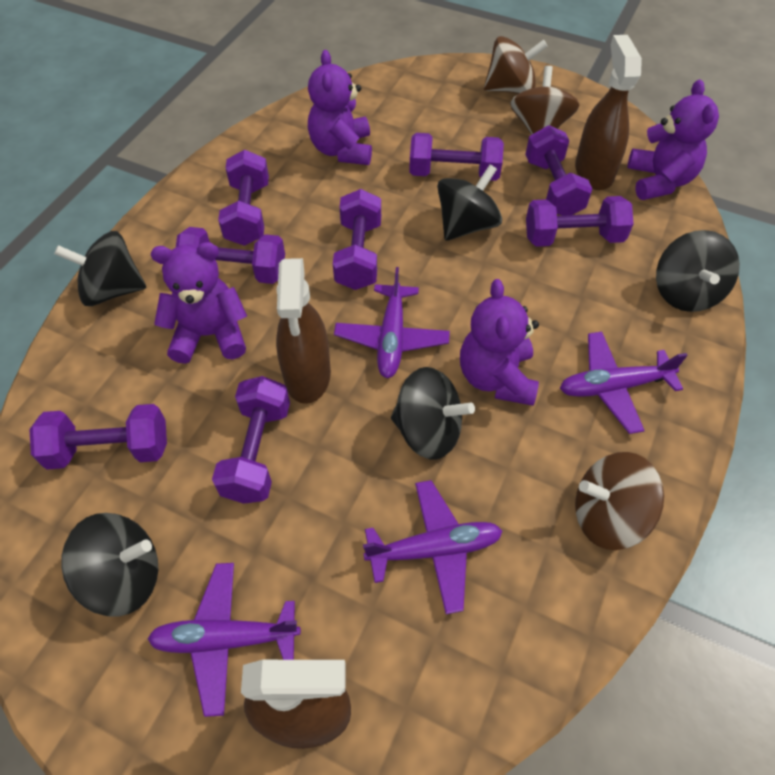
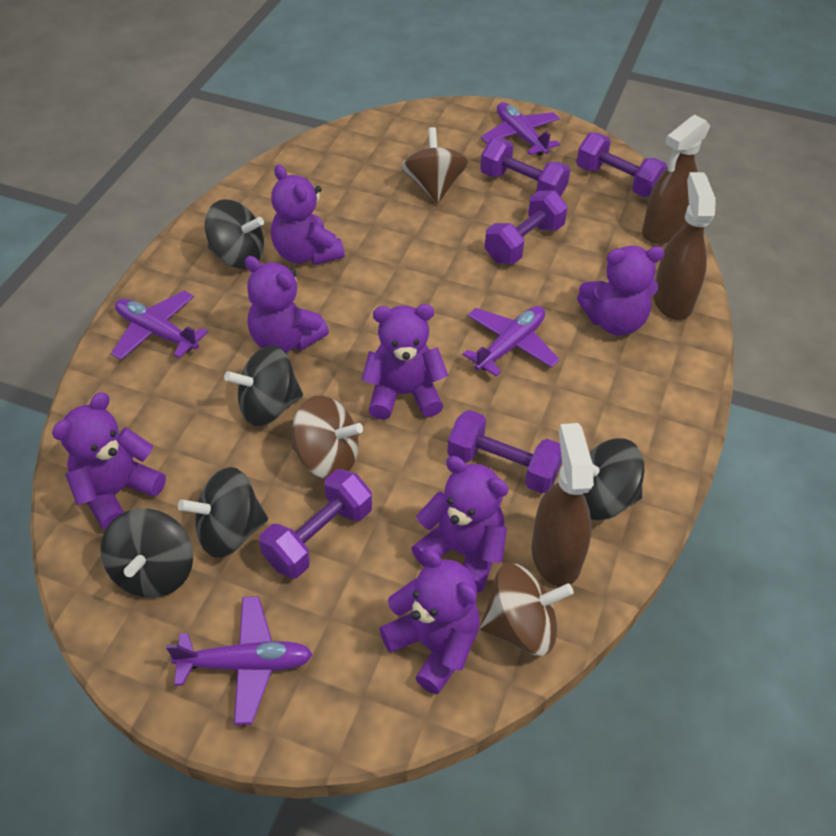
purple dumbbell: 8 -> 5
purple teddy bear: 4 -> 7

